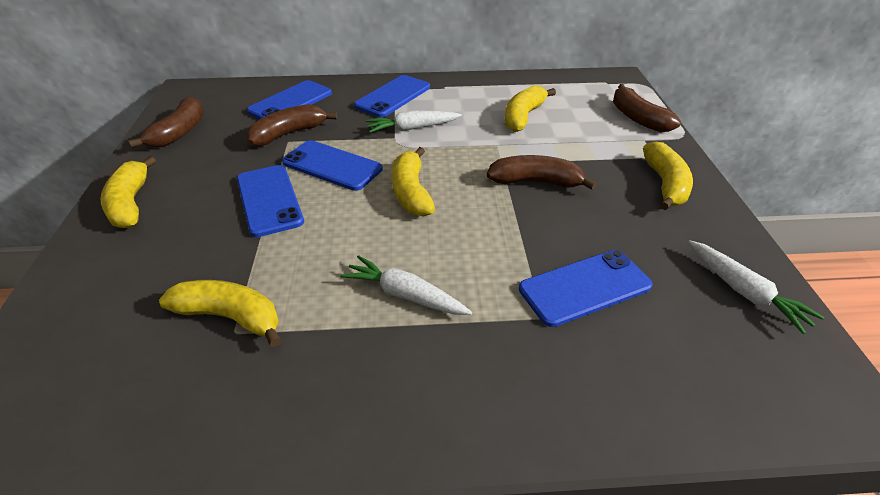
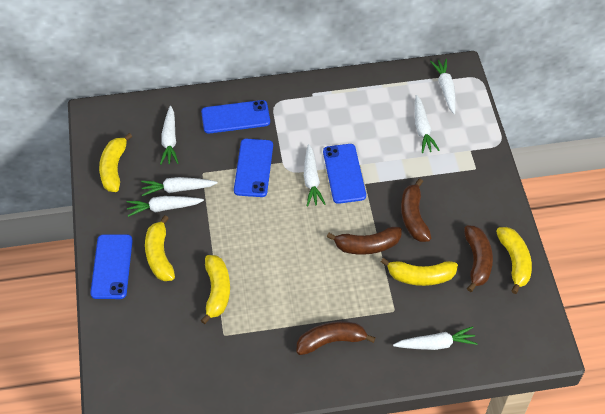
blue phone: 5 -> 4
white carrot: 3 -> 7

